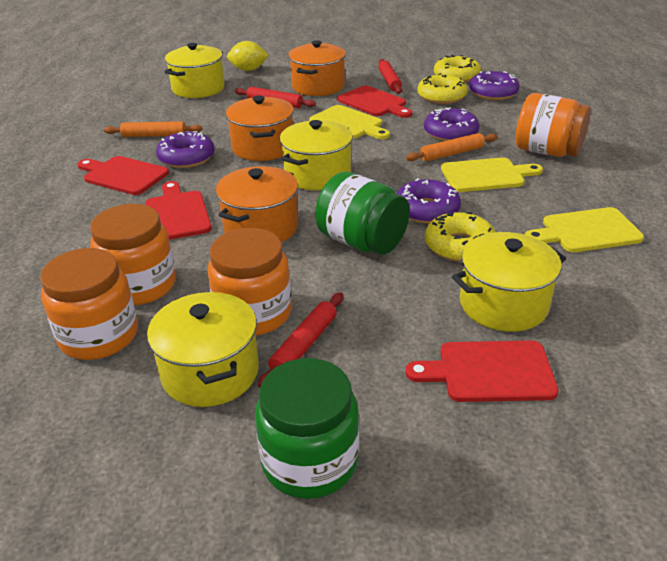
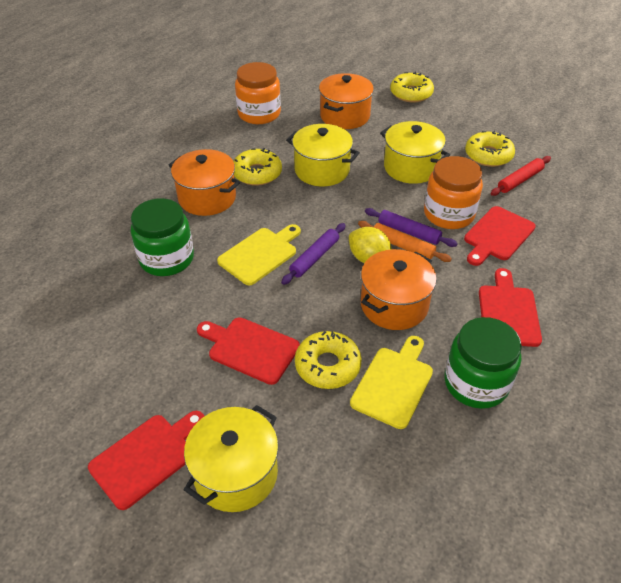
orange jar: 4 -> 2
orange rolling pin: 2 -> 1
purple donut: 4 -> 0
purple rolling pin: 0 -> 2
red rolling pin: 3 -> 1
yellow cutting board: 3 -> 2
yellow donut: 3 -> 4
yellow pot: 4 -> 3

